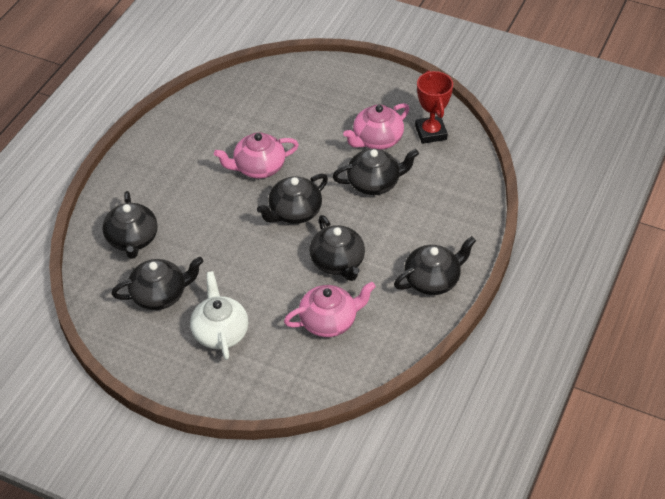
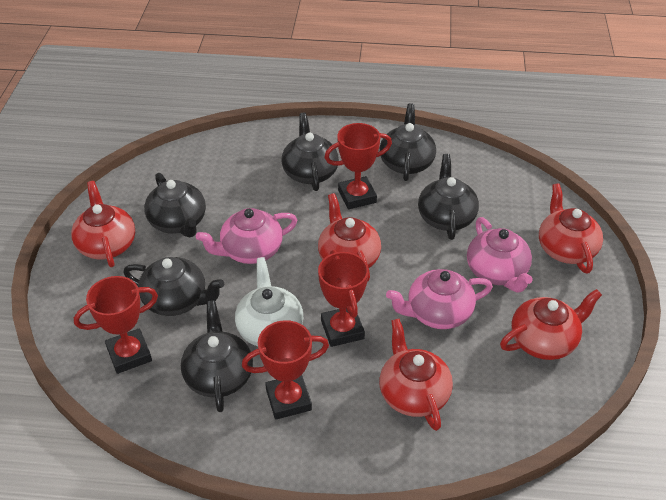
red teapot: 0 -> 5
red trophy: 1 -> 4

